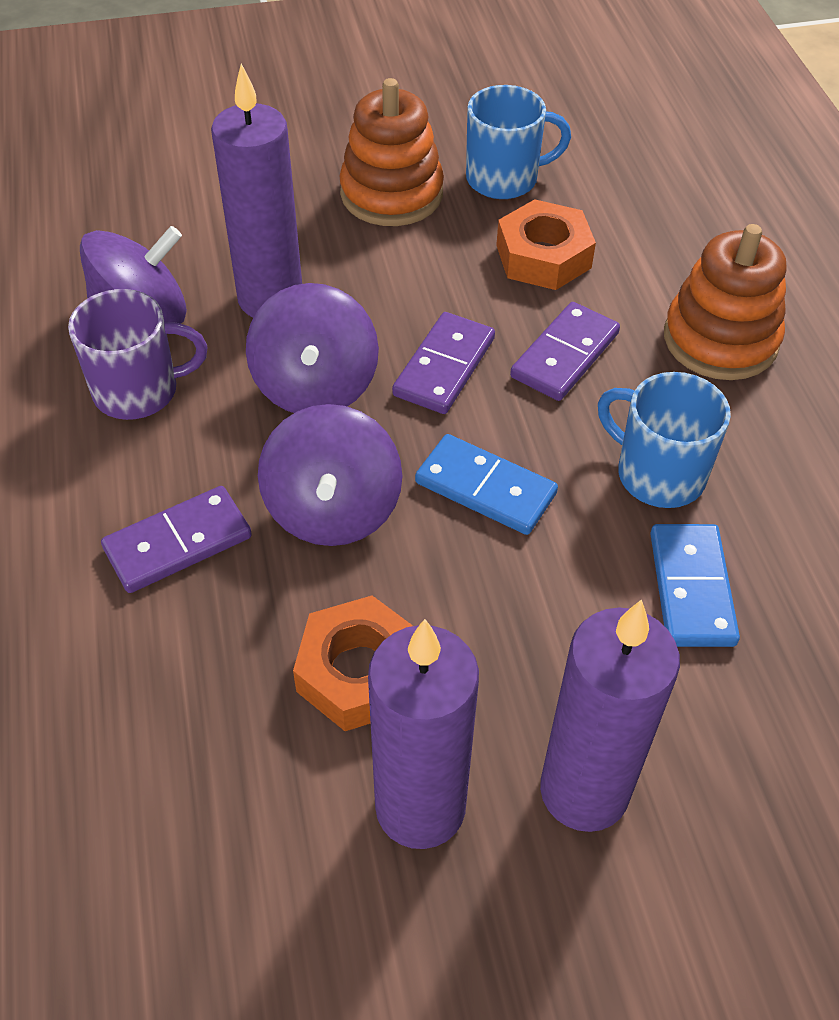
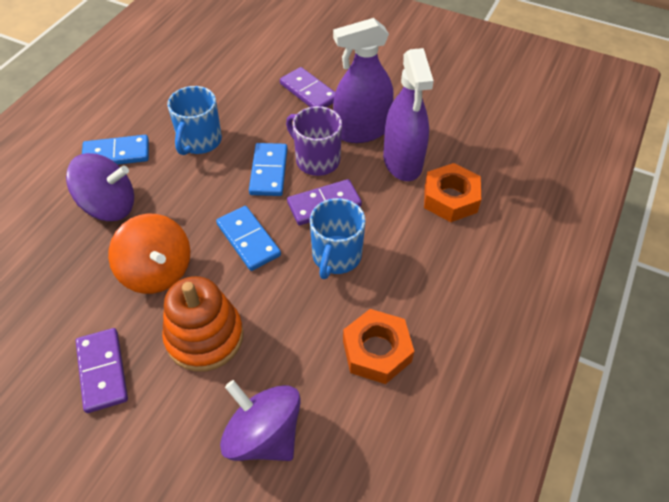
blue domino: 2 -> 3
orange spinning top: 0 -> 1
orange stacking toy: 2 -> 1
purple candle: 3 -> 0
purple spinning top: 3 -> 2
purple spray bottle: 0 -> 2

